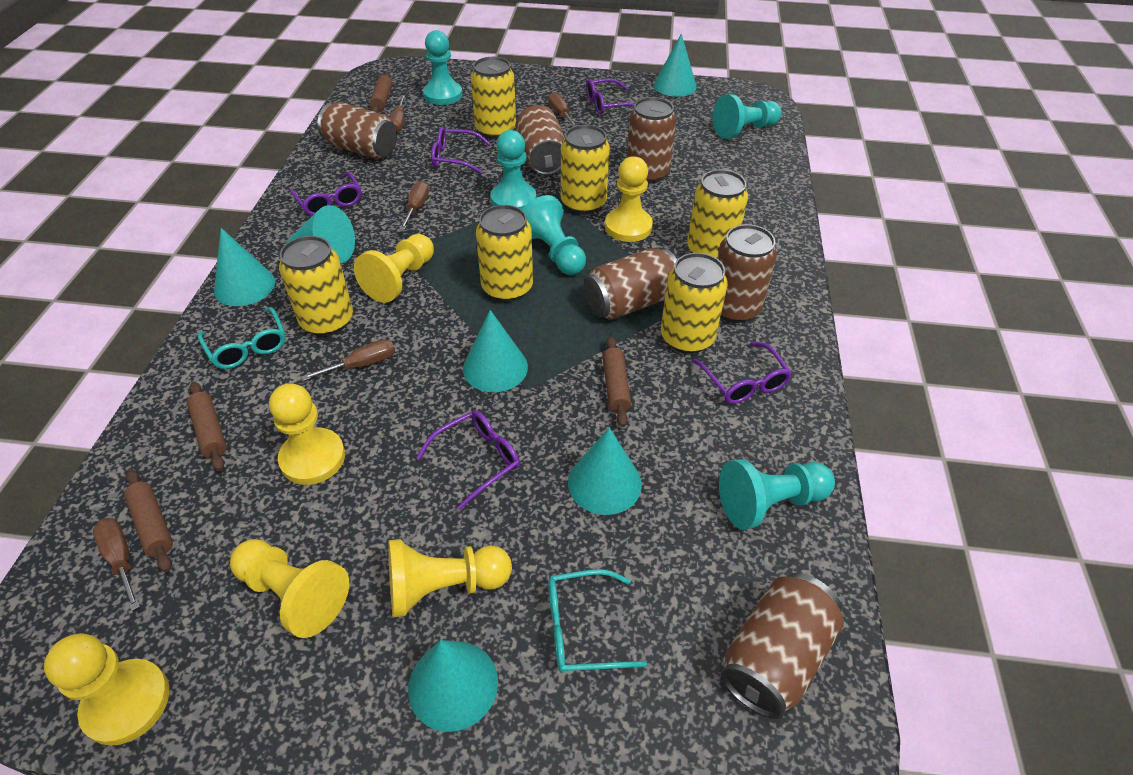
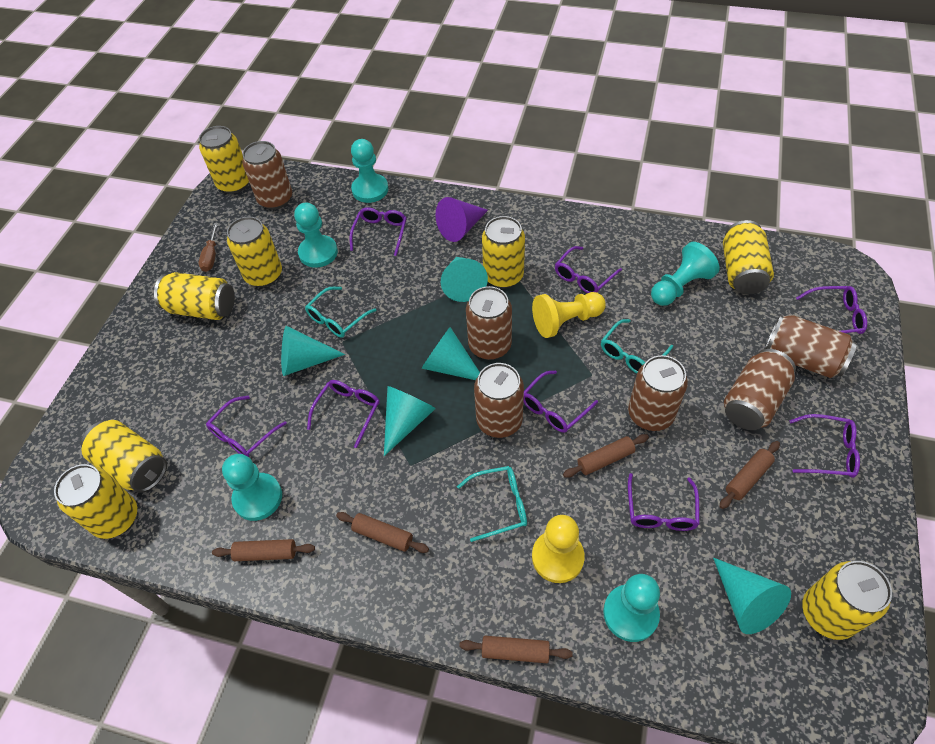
brown rolling pin: 4 -> 5
brown screwdriver: 5 -> 1
purple cone: 0 -> 1
purple glasses: 5 -> 8
turquoise cone: 6 -> 5
turquoise glasses: 2 -> 3
yellow can: 6 -> 8
yellow pawn: 6 -> 2

